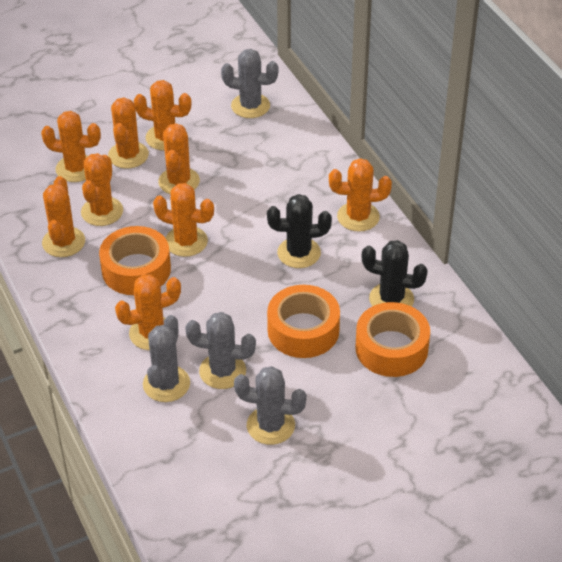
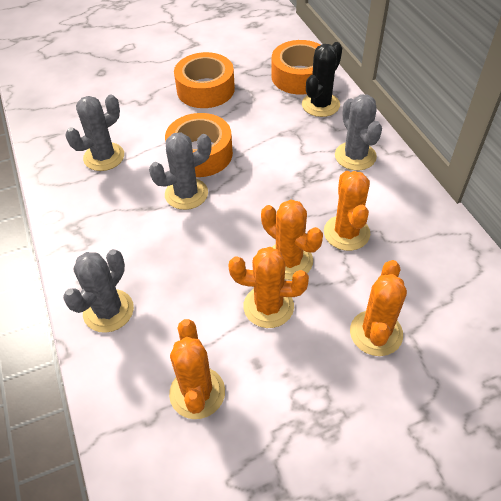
black cactus: 2 -> 1
orange cactus: 9 -> 5

